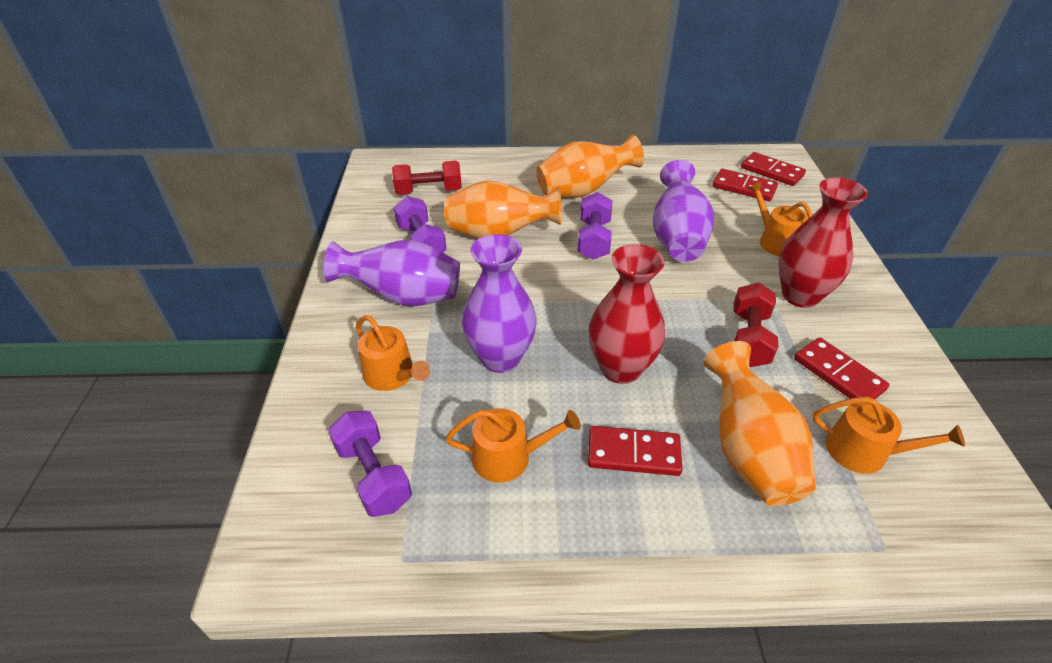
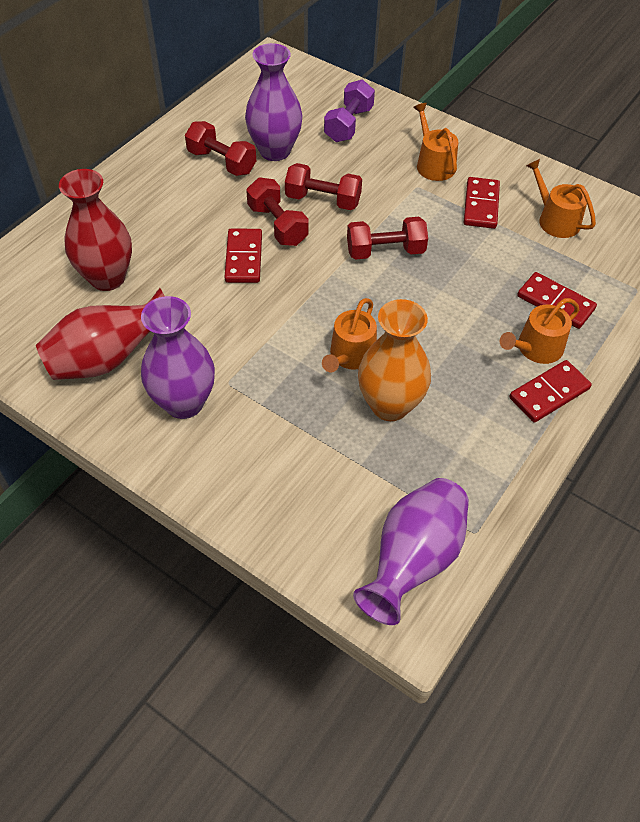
orange vase: 3 -> 1
purple dumbbell: 3 -> 1
red dumbbell: 2 -> 4

